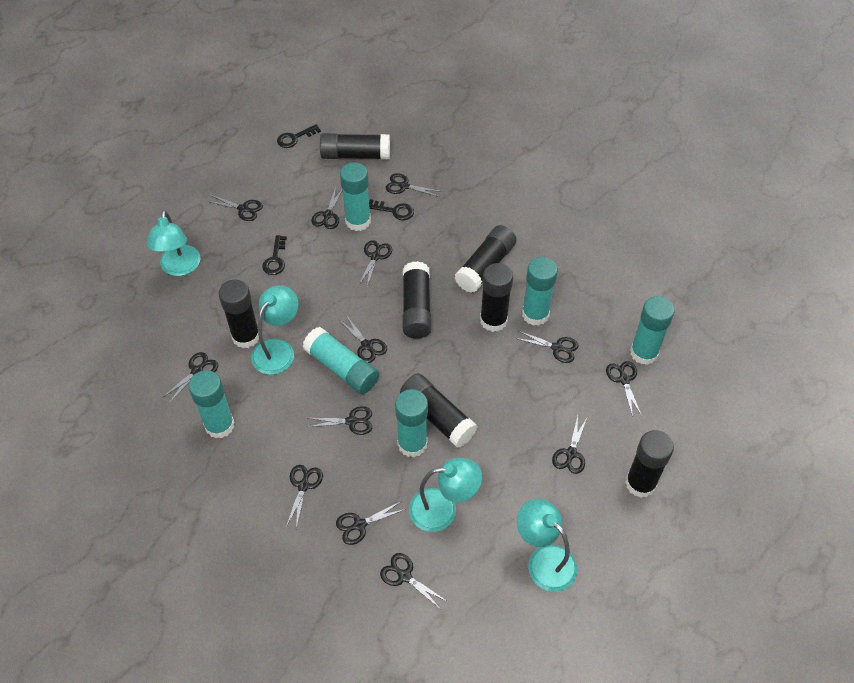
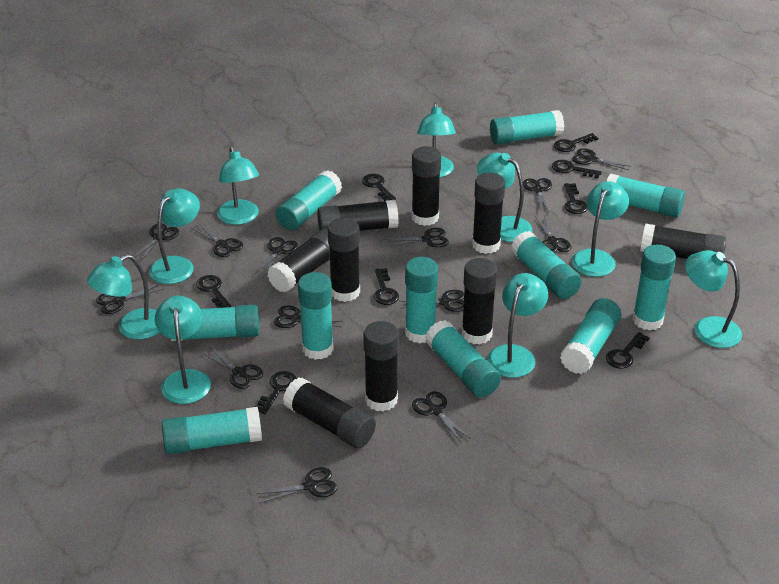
black glue stick: 7 -> 9
black key: 3 -> 8
turquoise glue stick: 6 -> 11
turquoise lamp: 4 -> 9

